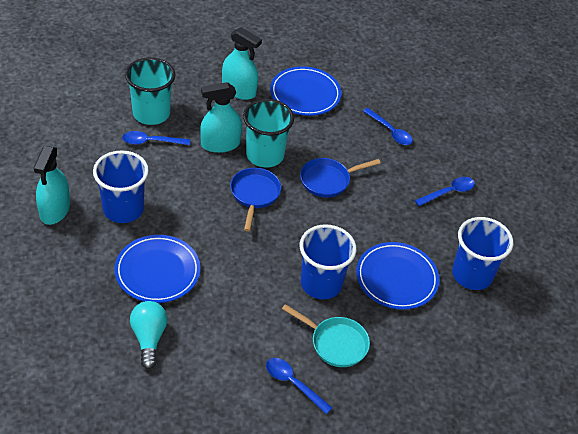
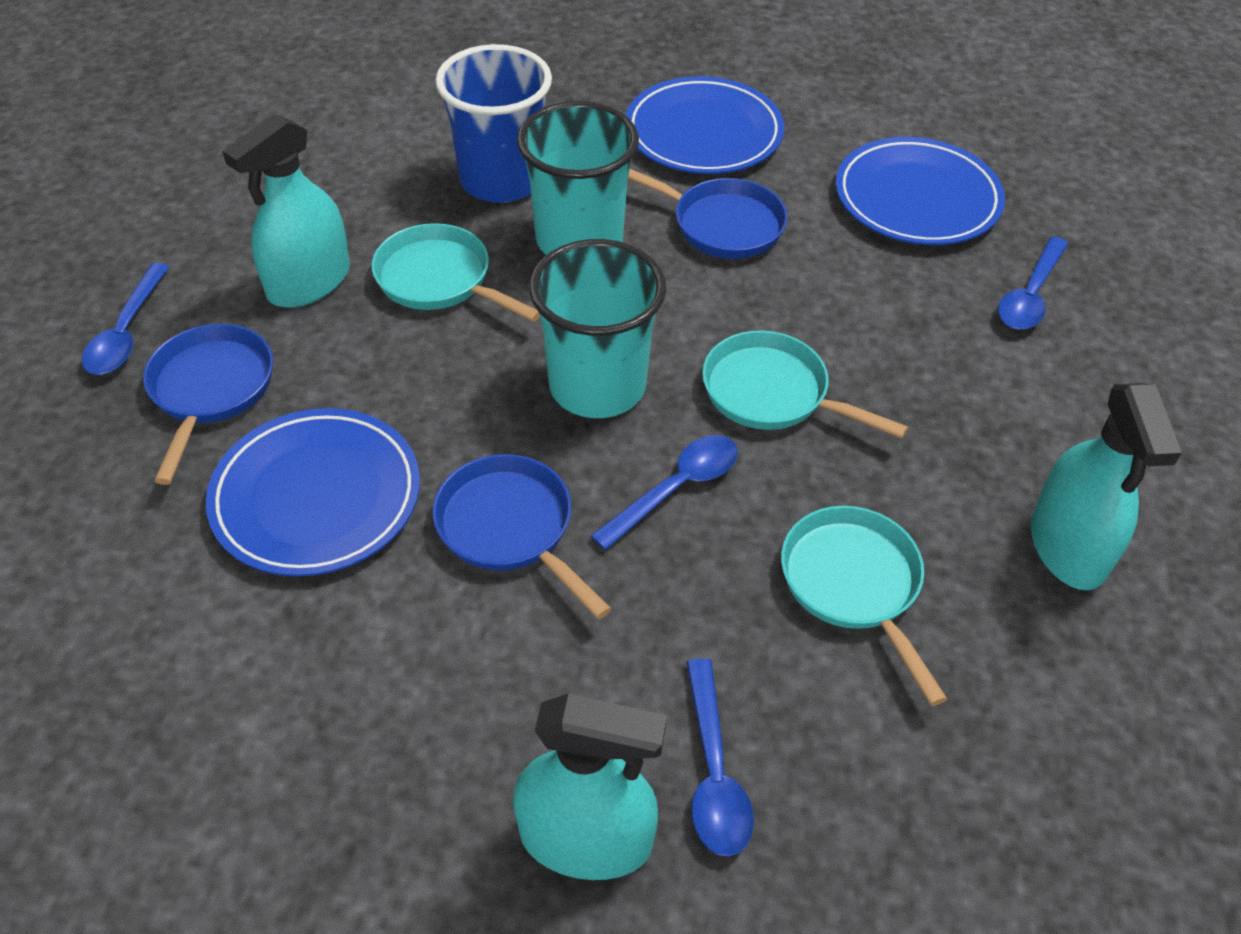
blue cup: 3 -> 1
blue pan: 2 -> 3
turquoise light bulb: 1 -> 0
turquoise pan: 1 -> 3

